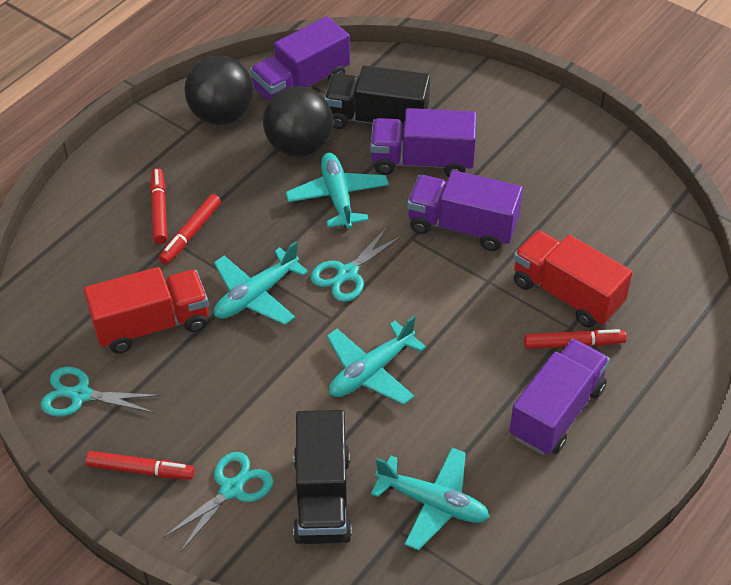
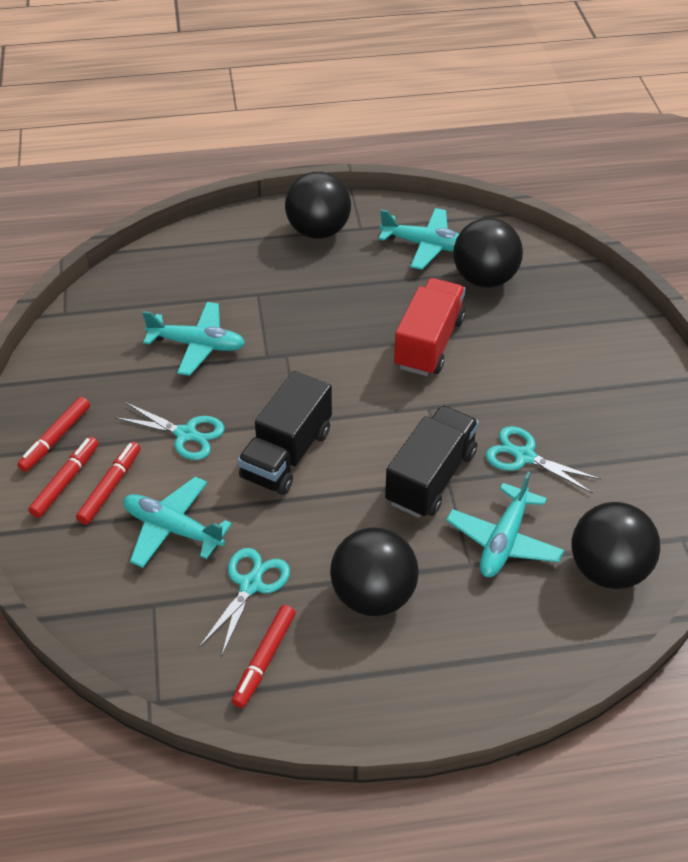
black ball: 2 -> 4
purple truck: 4 -> 0
red truck: 2 -> 1

